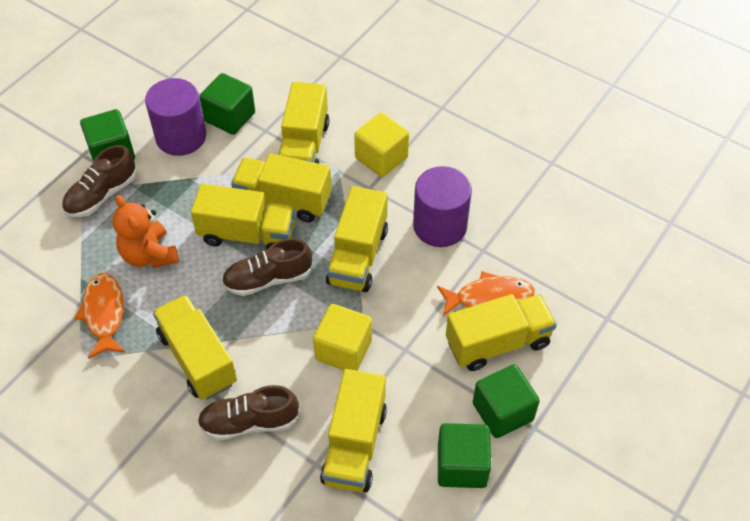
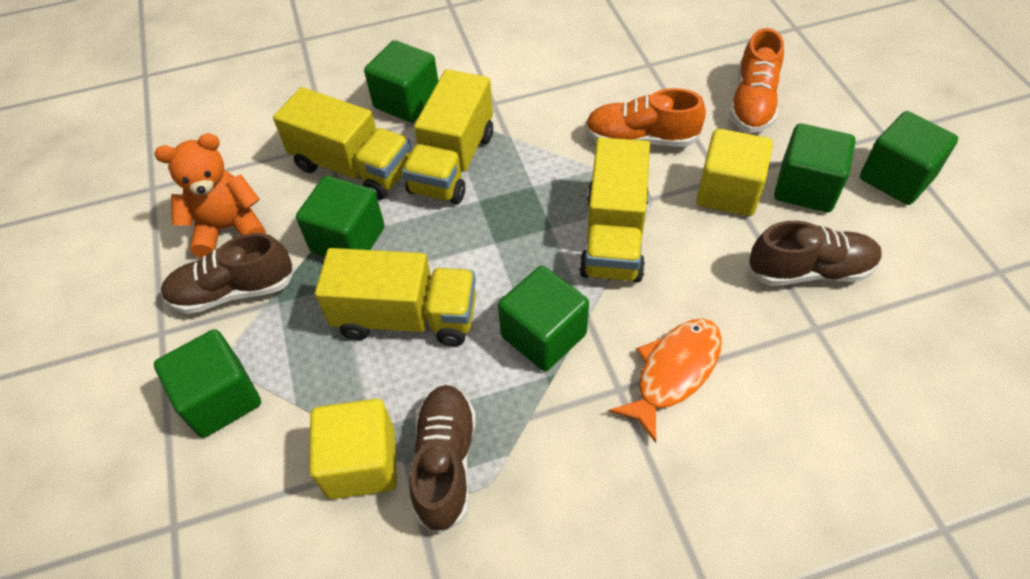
green cube: 4 -> 6
orange fish: 2 -> 1
orange shoe: 0 -> 2
purple cylinder: 2 -> 0
yellow truck: 7 -> 4

